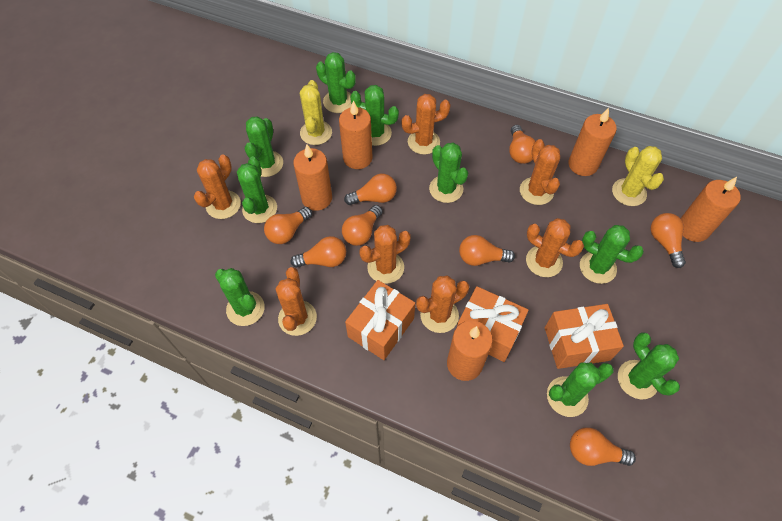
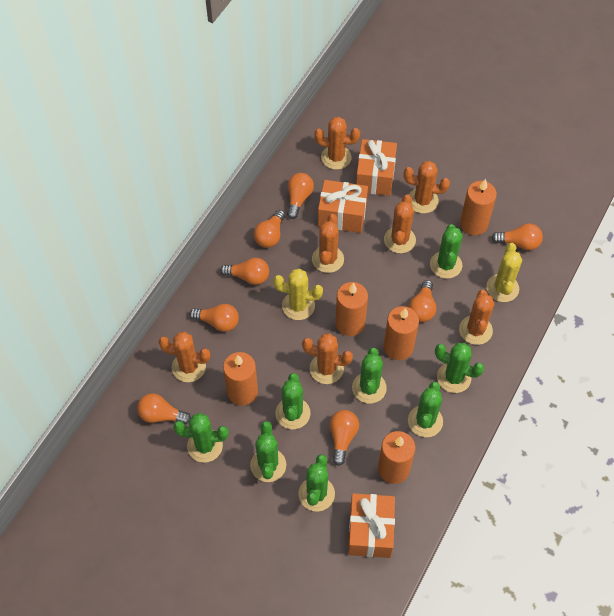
green cactus: 9 -> 8

